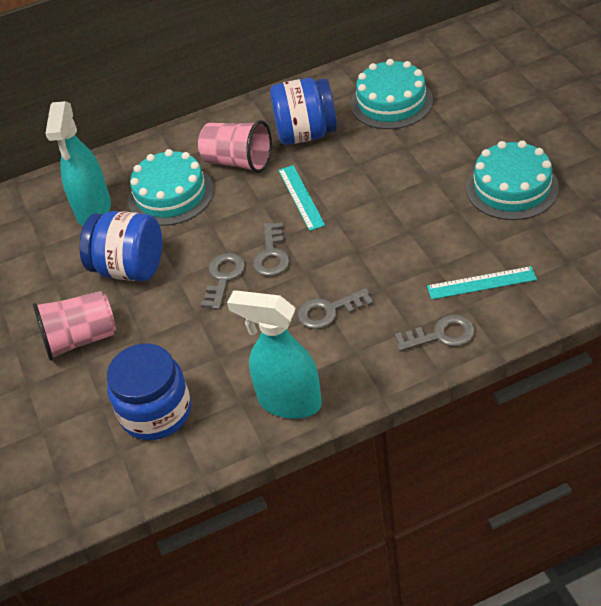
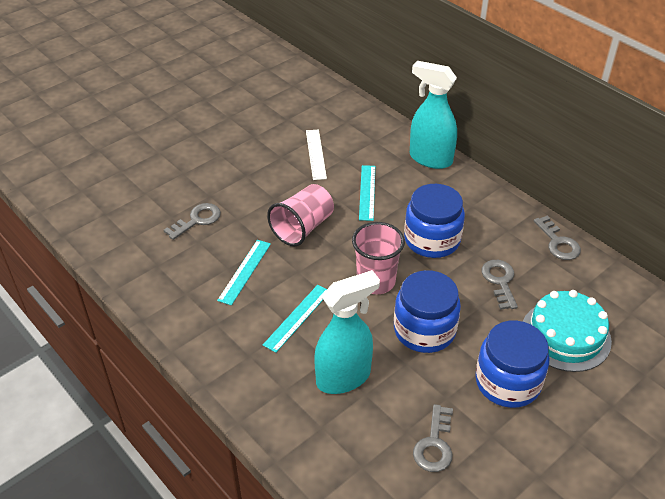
turquoise cake: 3 -> 1
turquoise ruler: 2 -> 3
white ruler: 0 -> 1

